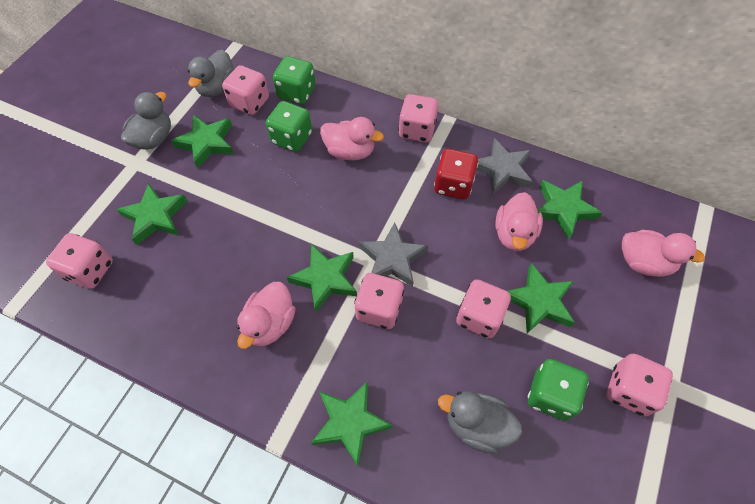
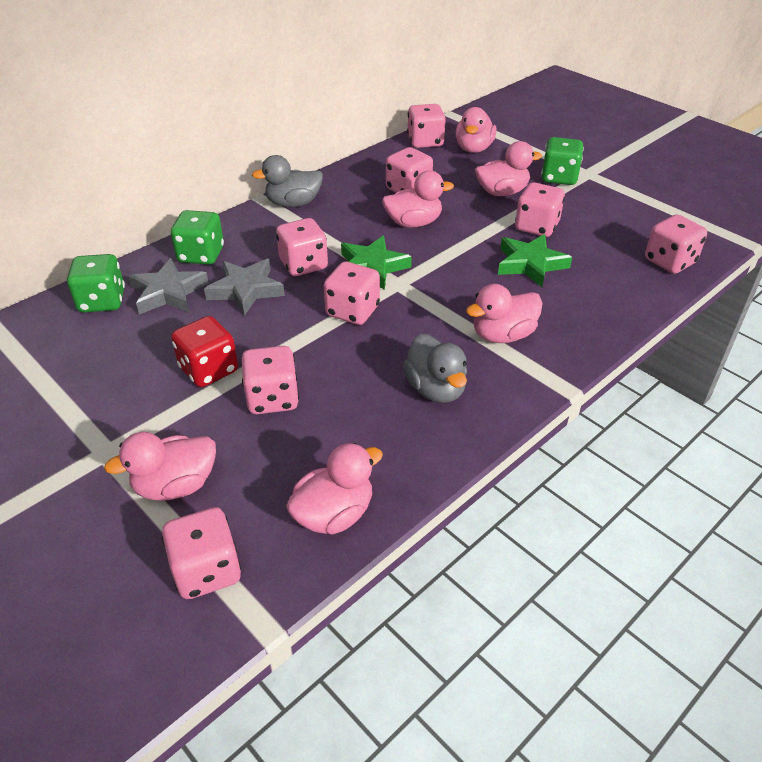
green star: 6 -> 2
grey duck: 3 -> 2
pink dice: 6 -> 8
pink duck: 4 -> 6

